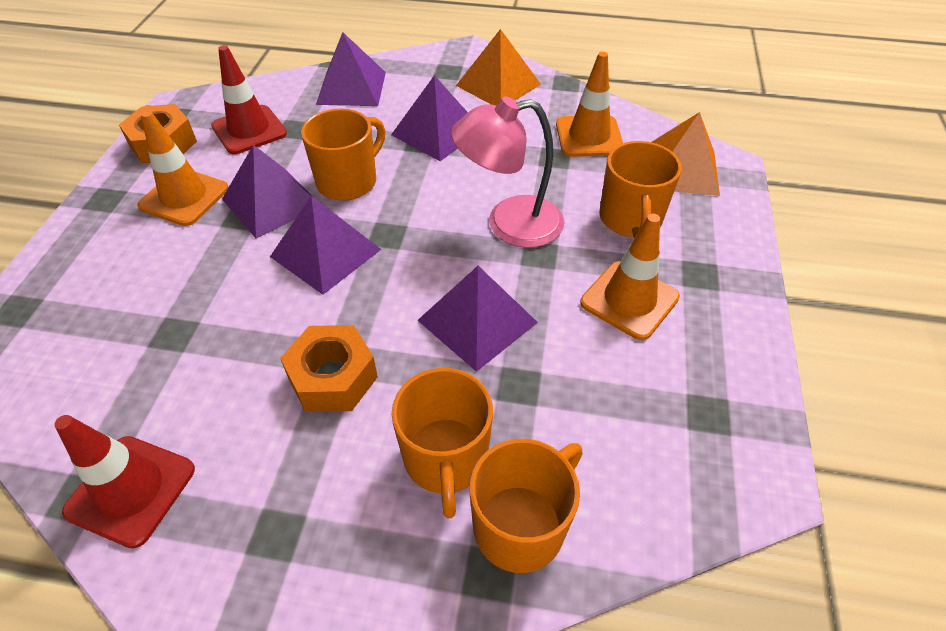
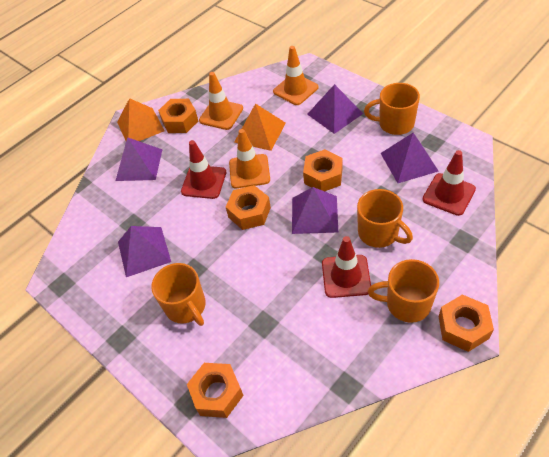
orange nut: 2 -> 5
pink lamp: 1 -> 0
red traffic cone: 2 -> 3

